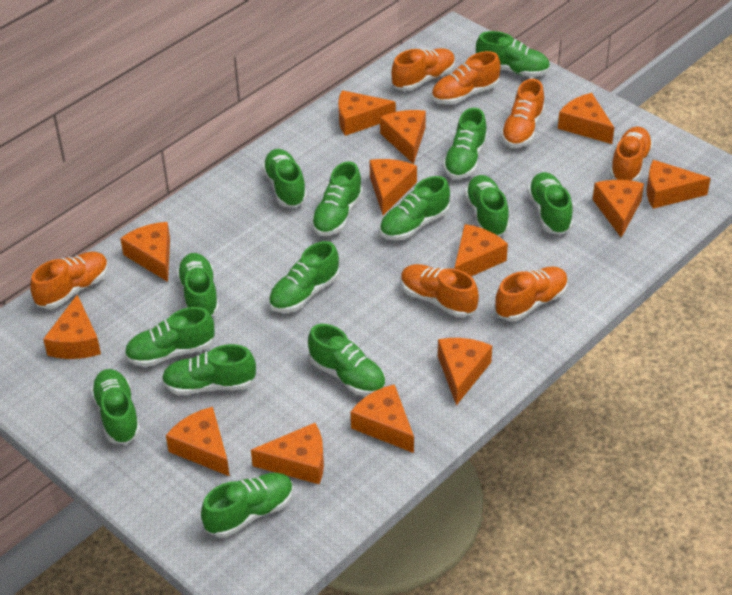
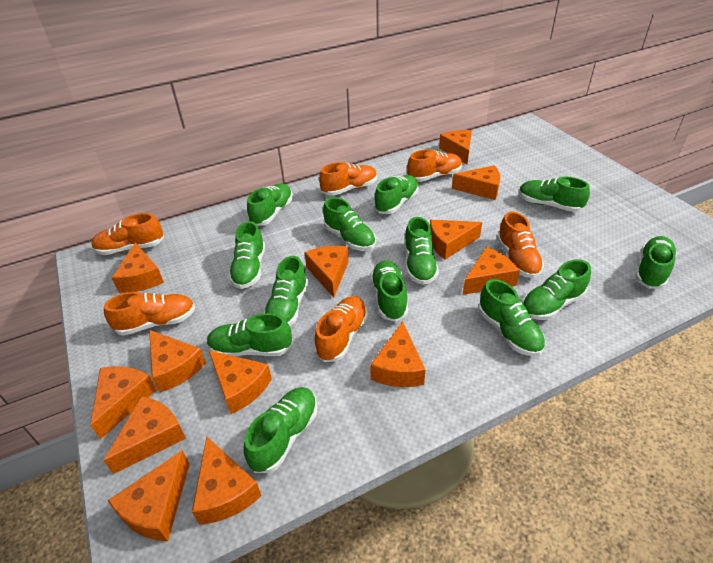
green shoe: 14 -> 13
orange shoe: 7 -> 6

